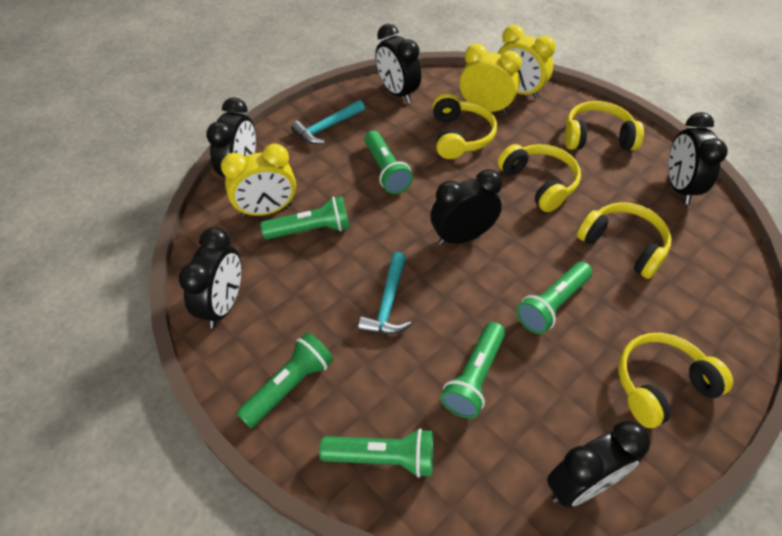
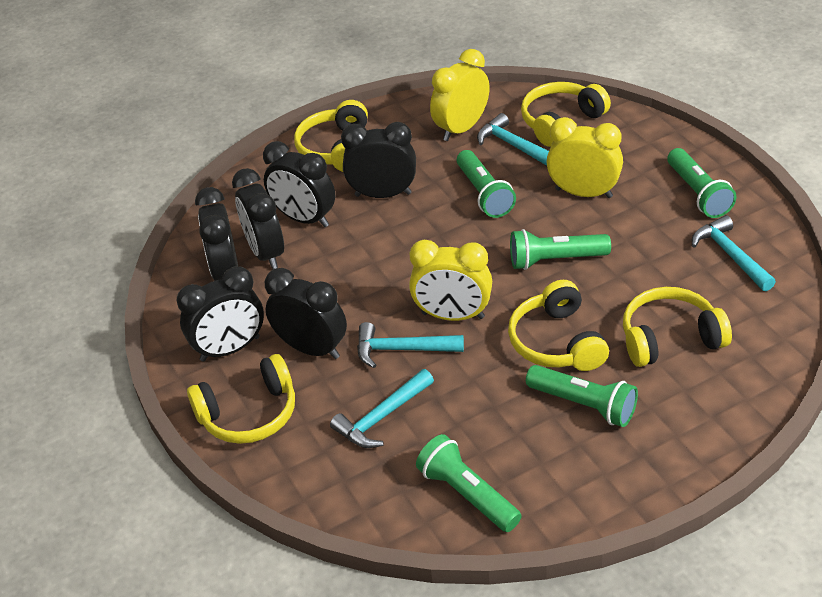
green flashlight: 6 -> 5
turquoise hammer: 2 -> 4

